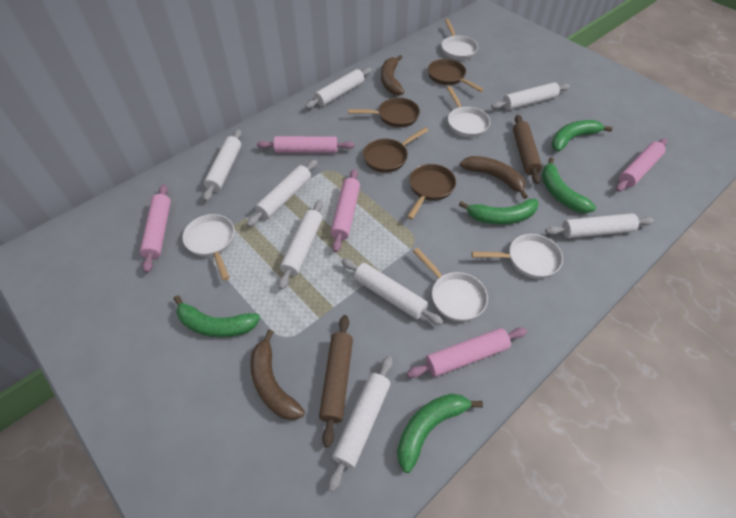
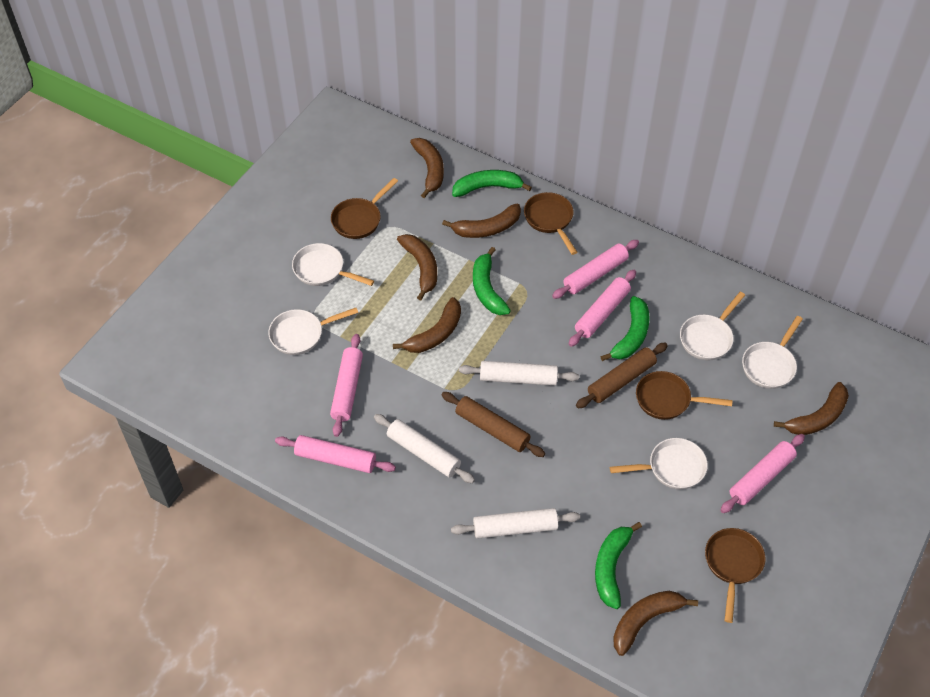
brown banana: 3 -> 6
green banana: 5 -> 4
white rolling pin: 8 -> 3

